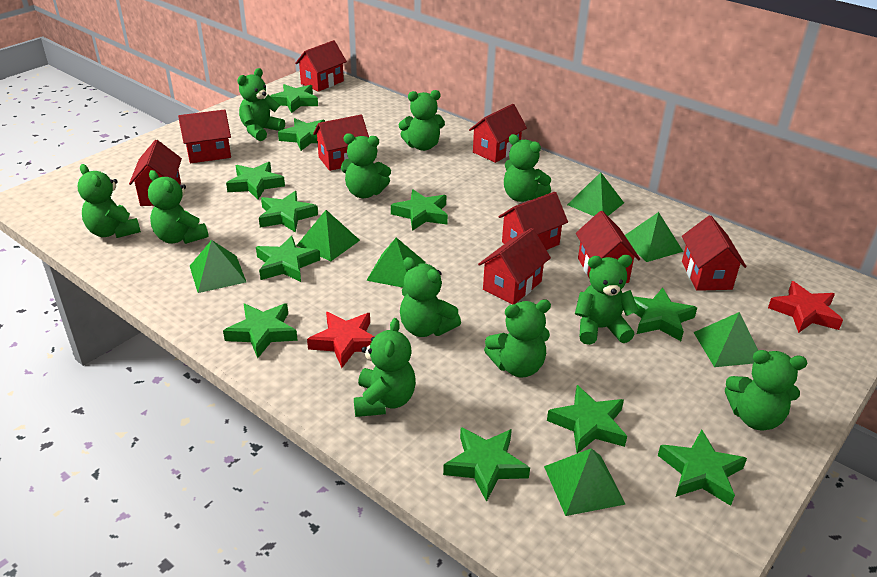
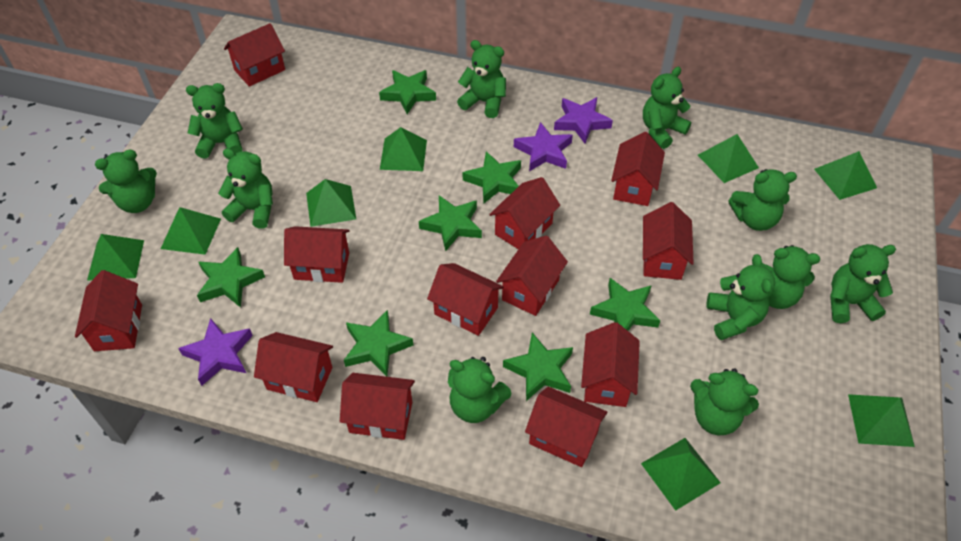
green pyramid: 7 -> 8
green star: 11 -> 7
purple star: 0 -> 3
red house: 9 -> 12
red star: 2 -> 0

